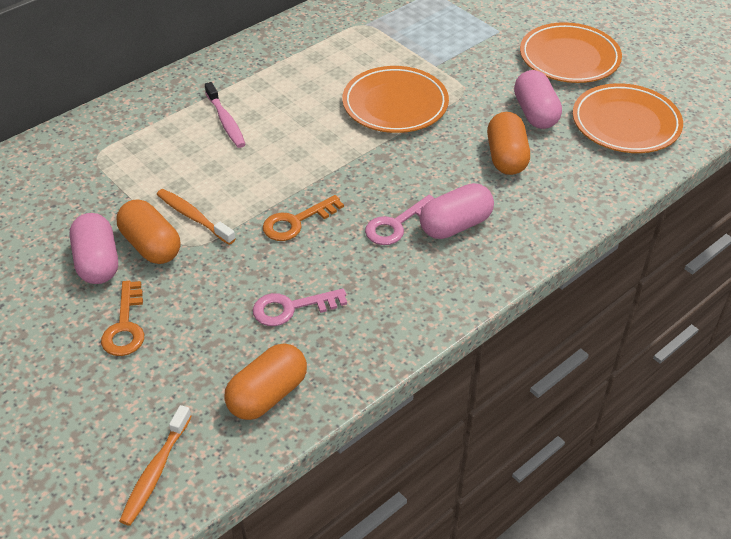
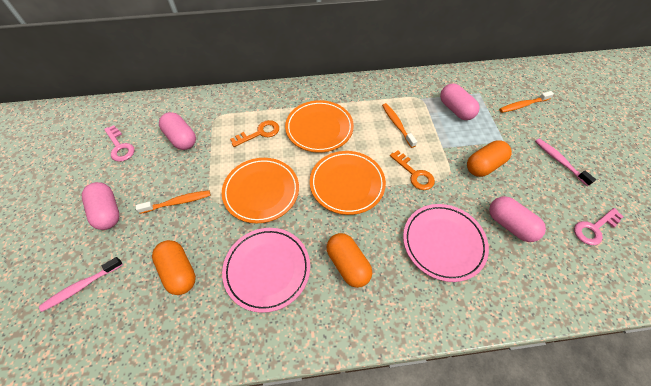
orange toothbrush: 2 -> 3
pink capsule: 3 -> 4
pink plate: 0 -> 2
pink toothbrush: 1 -> 2

